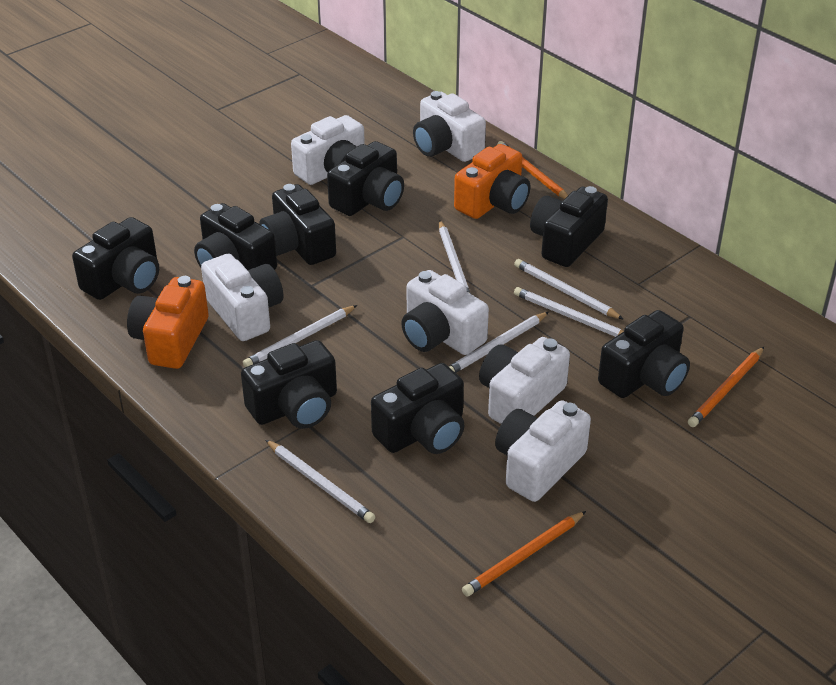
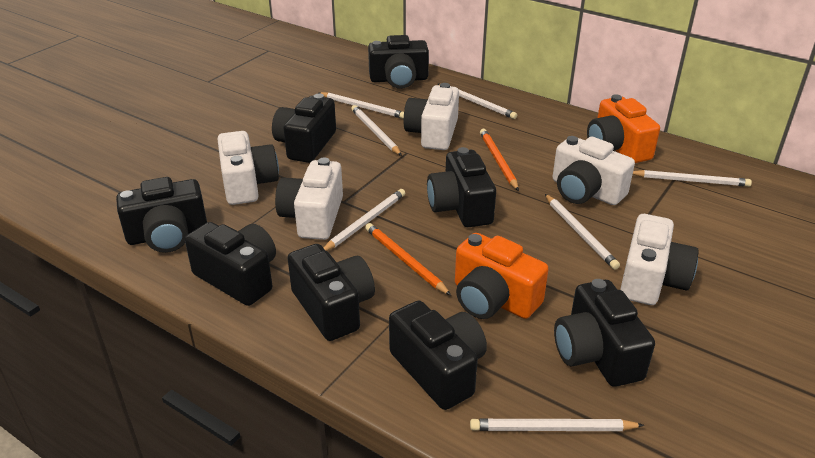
orange pencil: 3 -> 2
white camera: 6 -> 5
white pencil: 6 -> 7

